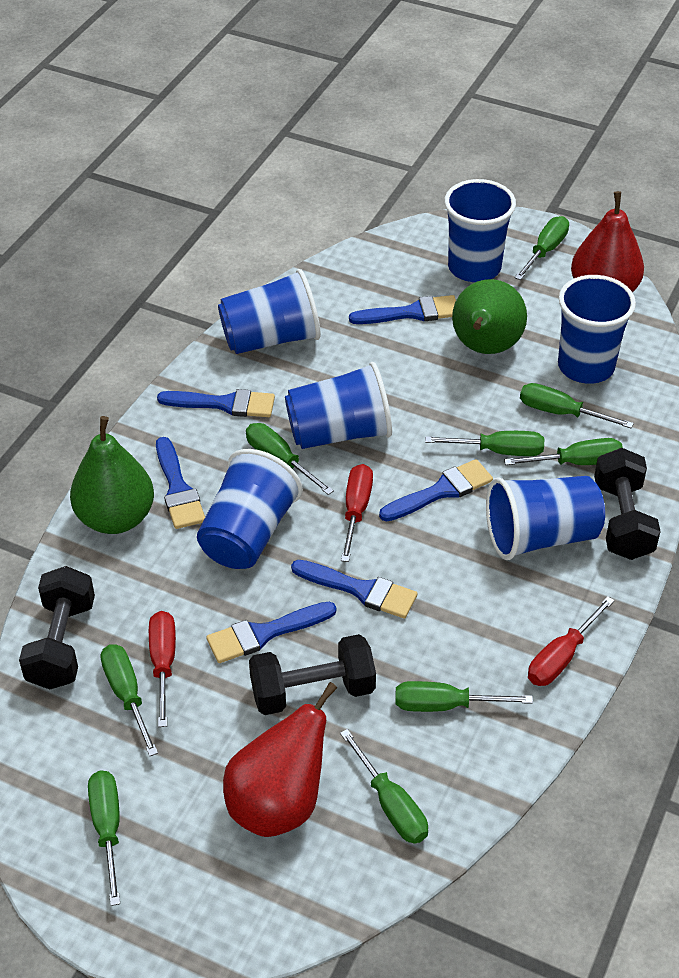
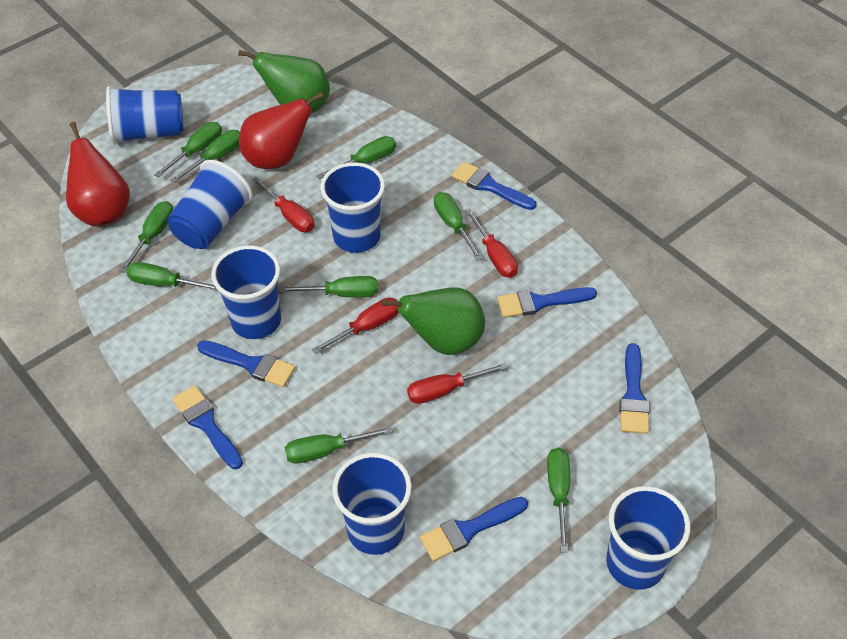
black dumbbell: 3 -> 0
red screwdriver: 3 -> 4

